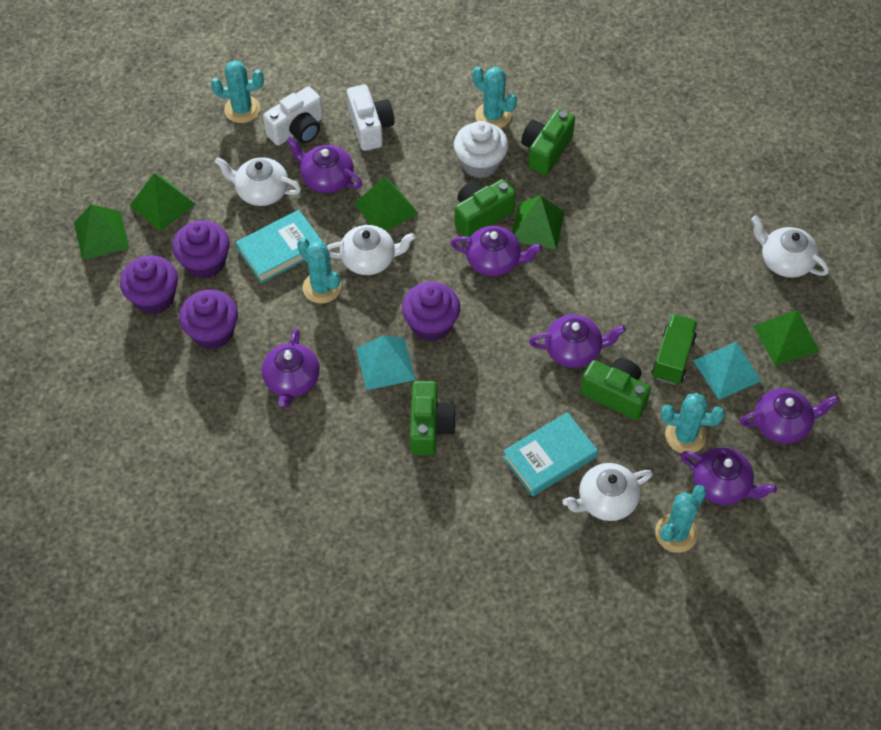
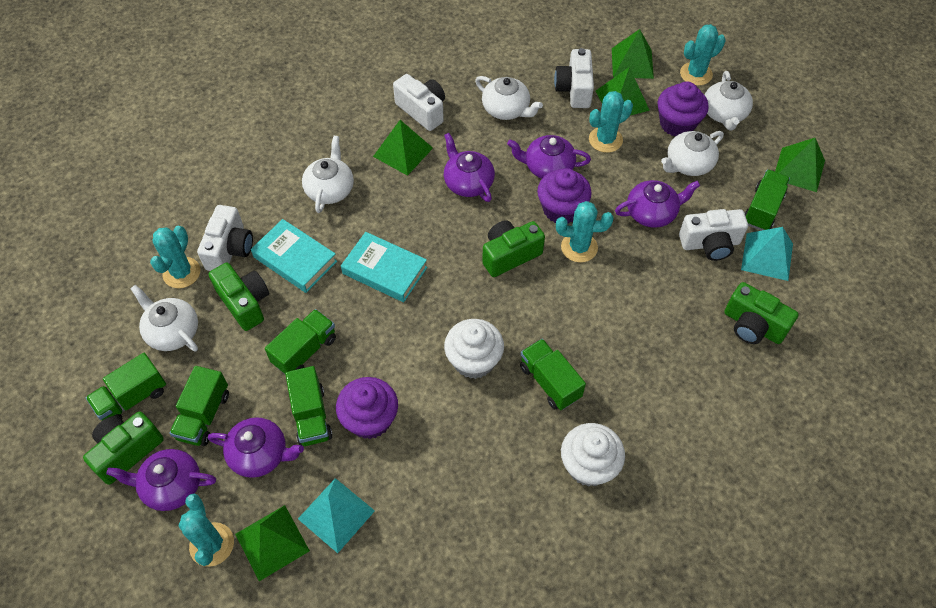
green truck: 1 -> 6
purple cupcake: 4 -> 3
purple teapot: 6 -> 5
white camera: 2 -> 4
white cupcake: 1 -> 2
white teapot: 4 -> 5

